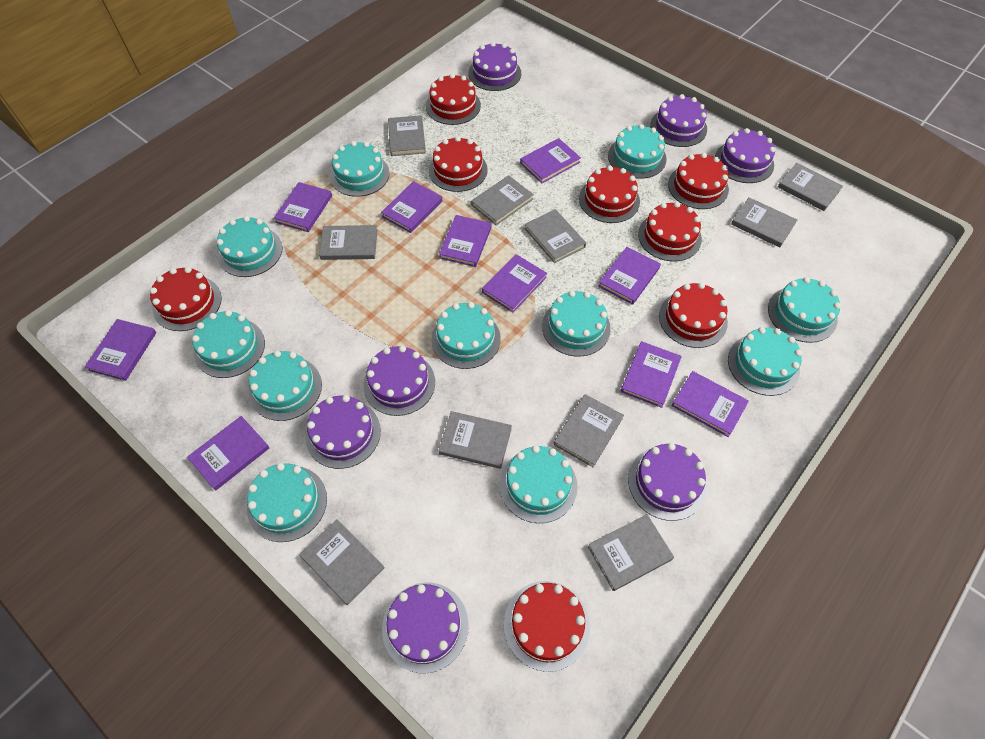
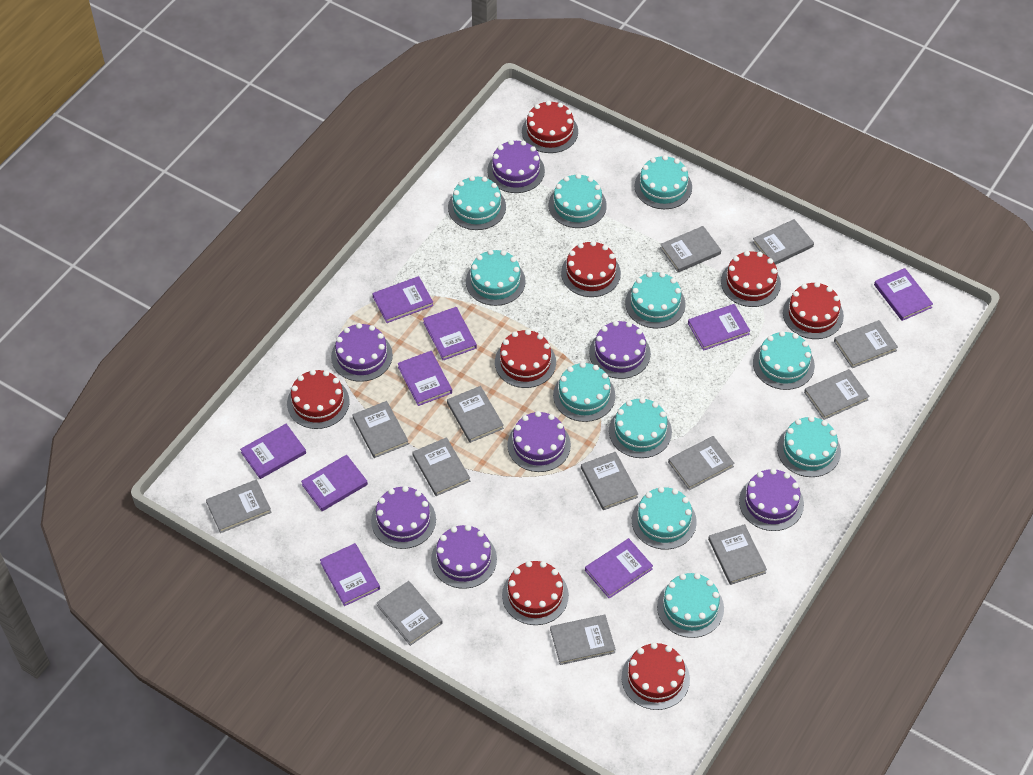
grey book: 10 -> 13
purple book: 10 -> 9

